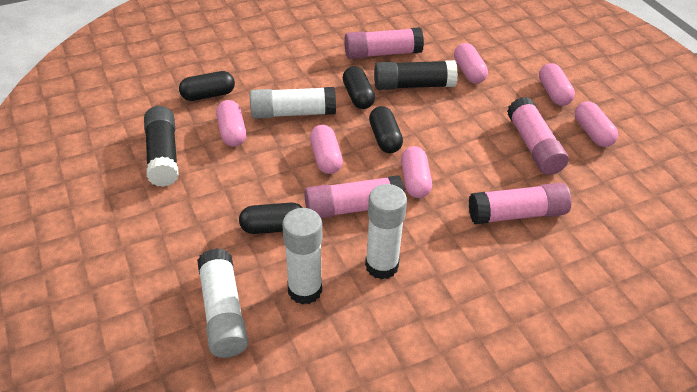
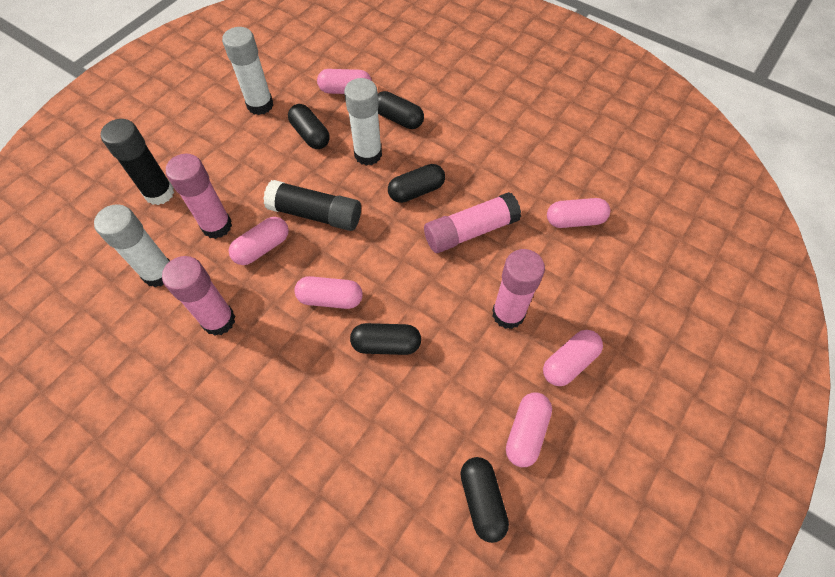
black capsule: 4 -> 5
white glue stick: 4 -> 3

